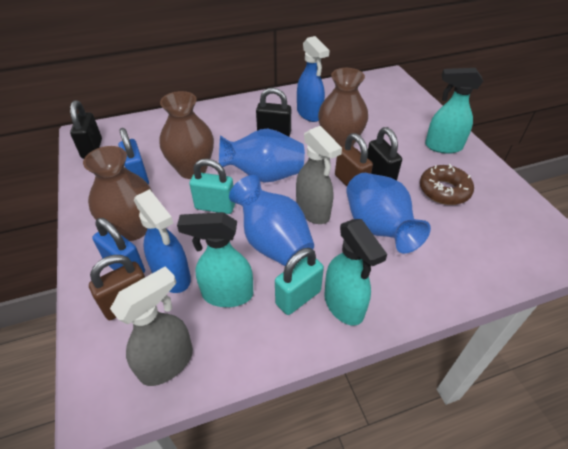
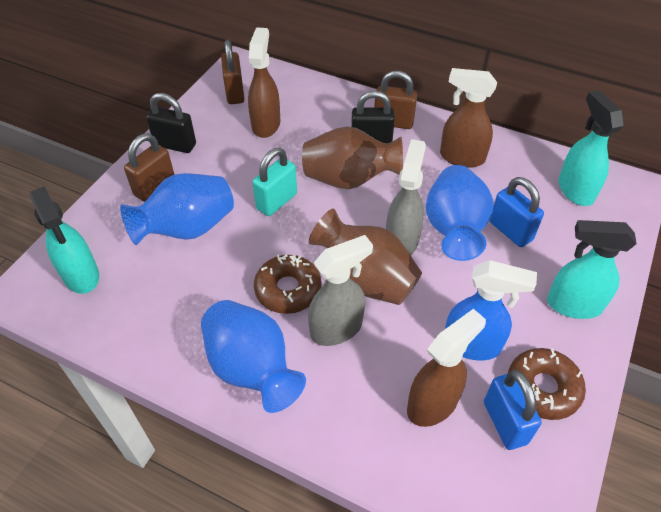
black padlock: 3 -> 2
blue spray bottle: 2 -> 1
brown donut: 1 -> 2
brown padlock: 2 -> 3
brown spray bottle: 0 -> 3
brown vase: 3 -> 2
turquoise padlock: 2 -> 1

